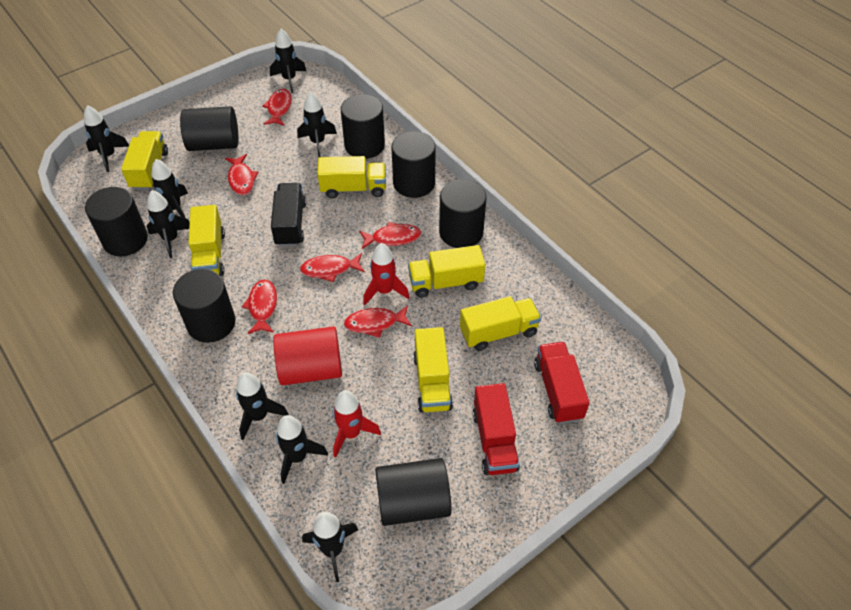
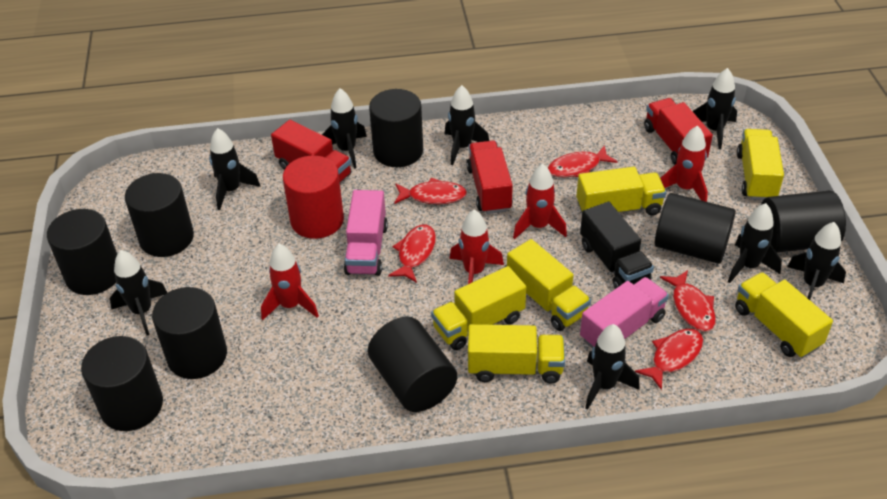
black cylinder: 7 -> 8
pink truck: 0 -> 2
red fish: 6 -> 5
red rocket: 2 -> 4
red truck: 2 -> 3

